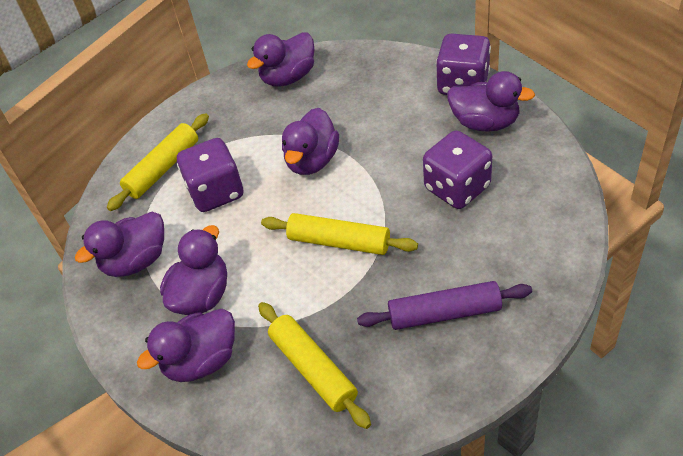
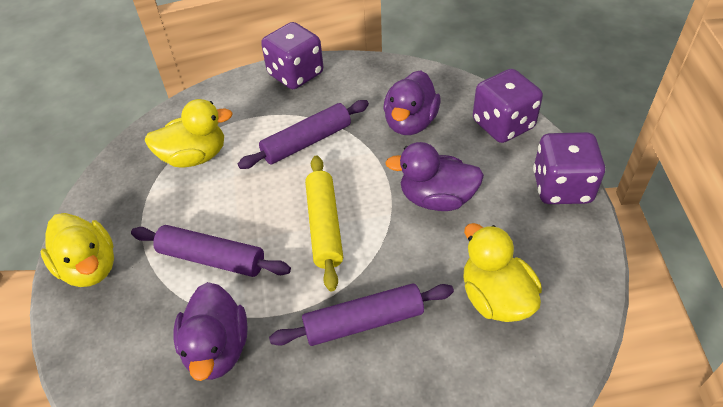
purple duck: 6 -> 3
purple rolling pin: 1 -> 3
yellow duck: 0 -> 3
yellow rolling pin: 3 -> 1

